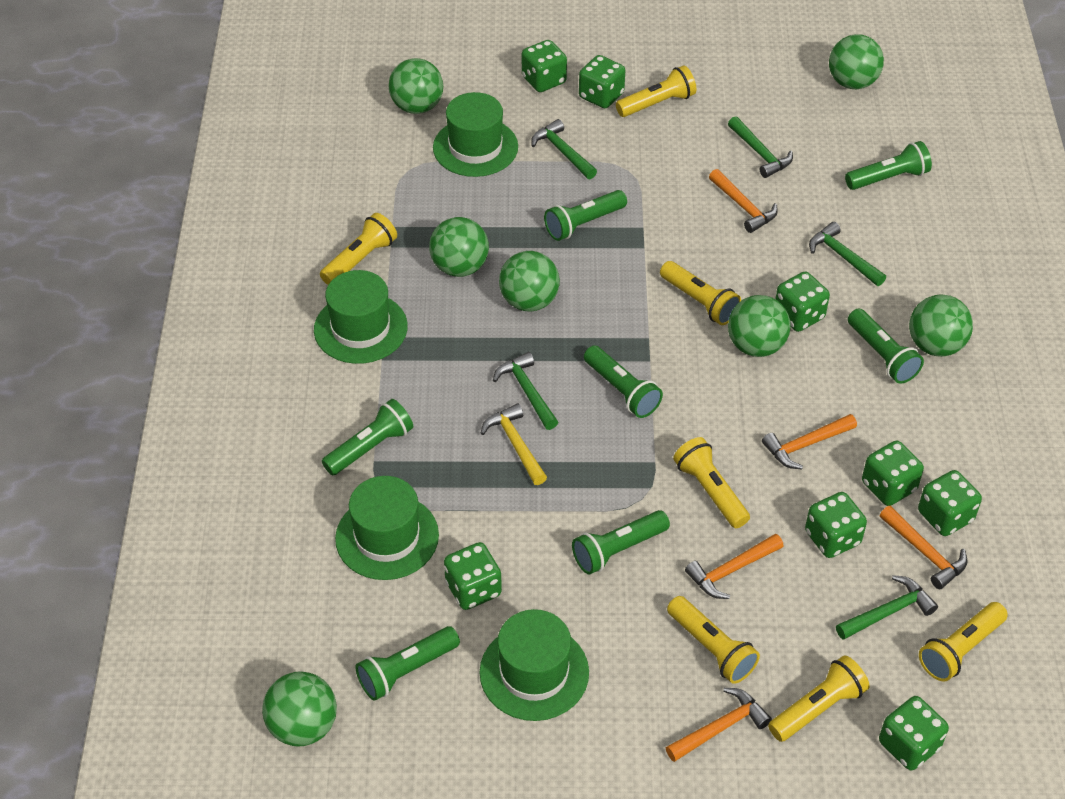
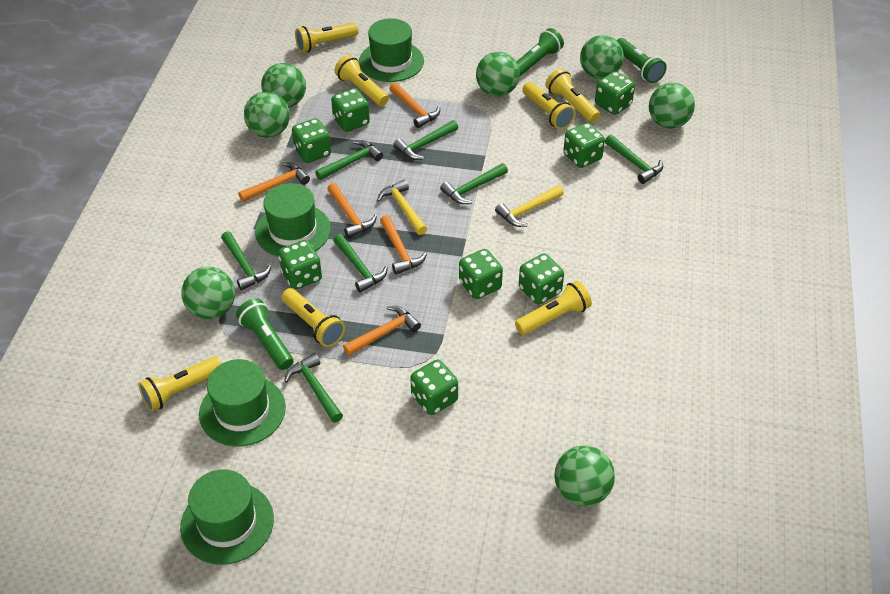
green flashlight: 7 -> 3
green hammer: 5 -> 7
yellow hammer: 1 -> 2

